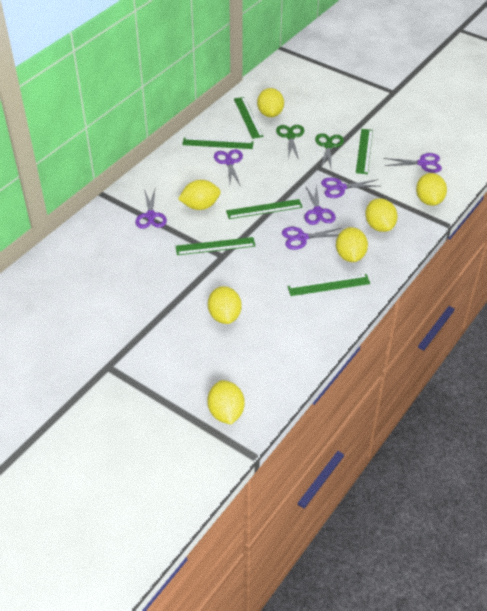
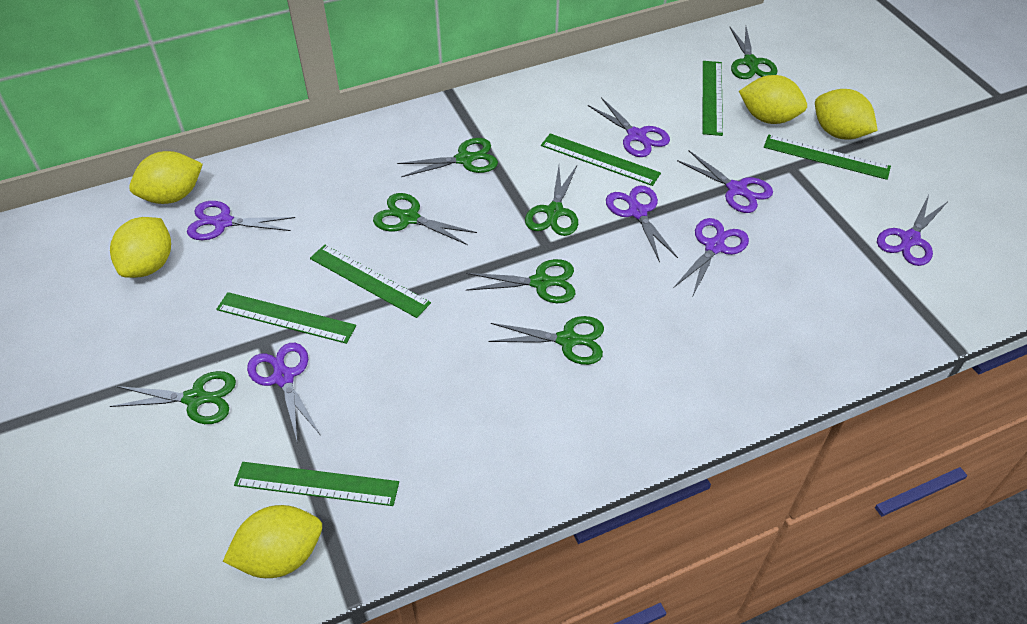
green scissors: 2 -> 7
purple scissors: 6 -> 7
yellow lemon: 7 -> 5

